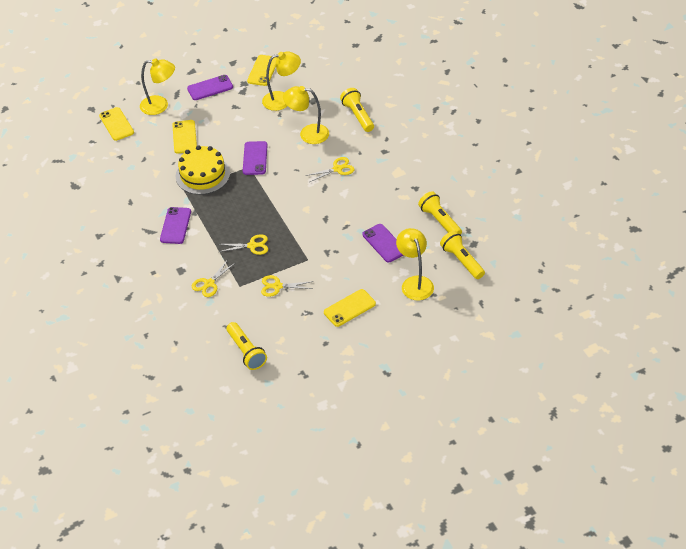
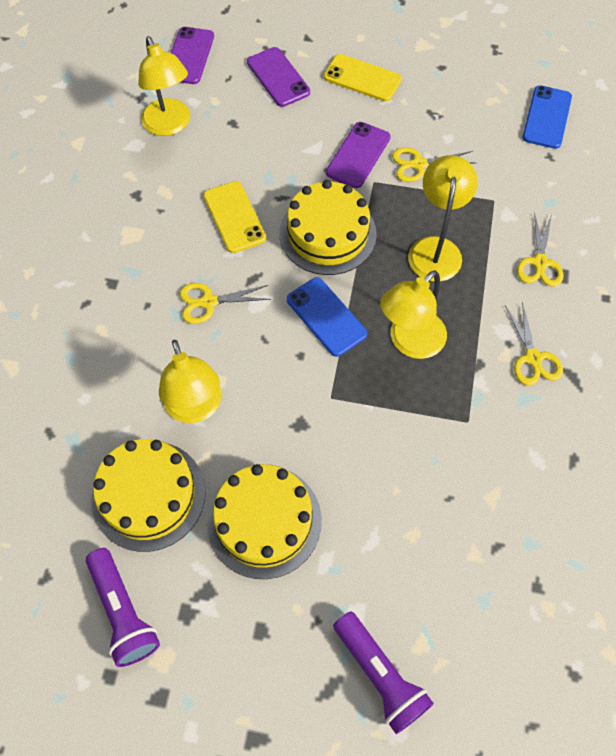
blue phone: 0 -> 2
purple flashlight: 0 -> 2
purple phone: 4 -> 3
yellow cake: 1 -> 3
yellow flashlight: 4 -> 0
yellow phone: 4 -> 2

